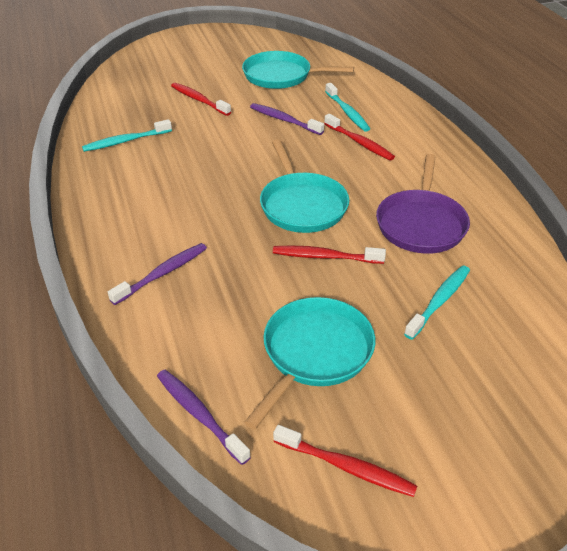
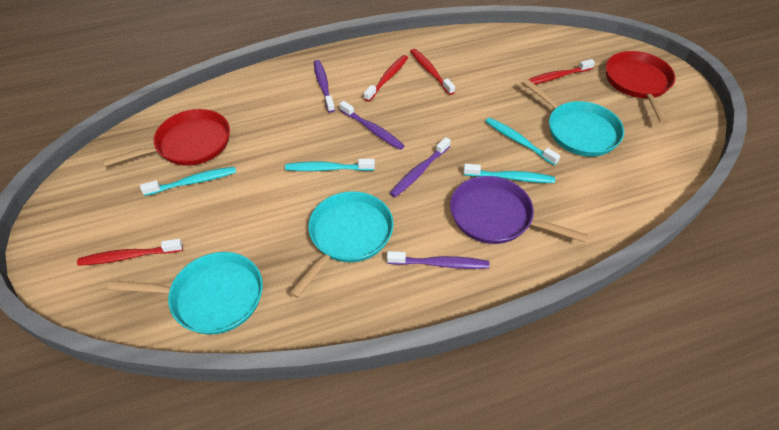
purple toothbrush: 3 -> 4
red pan: 0 -> 2
turquoise toothbrush: 3 -> 4

